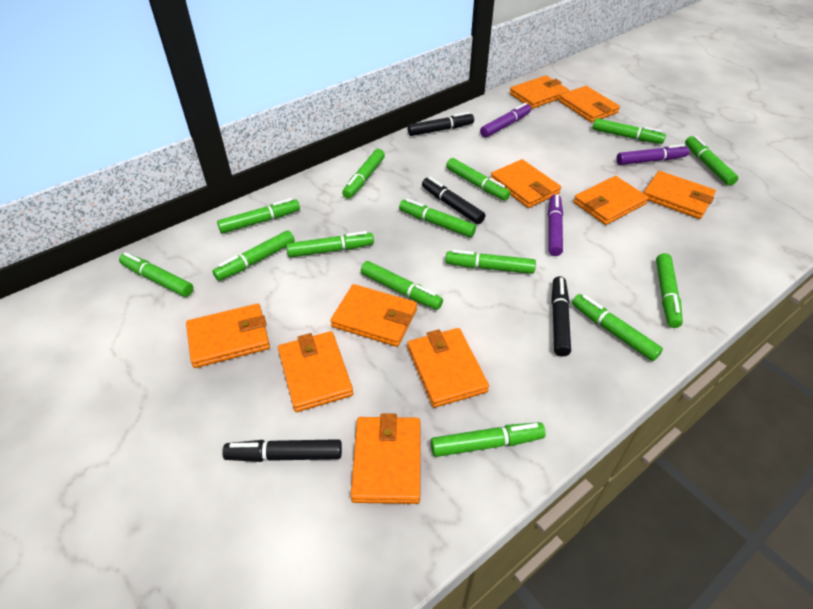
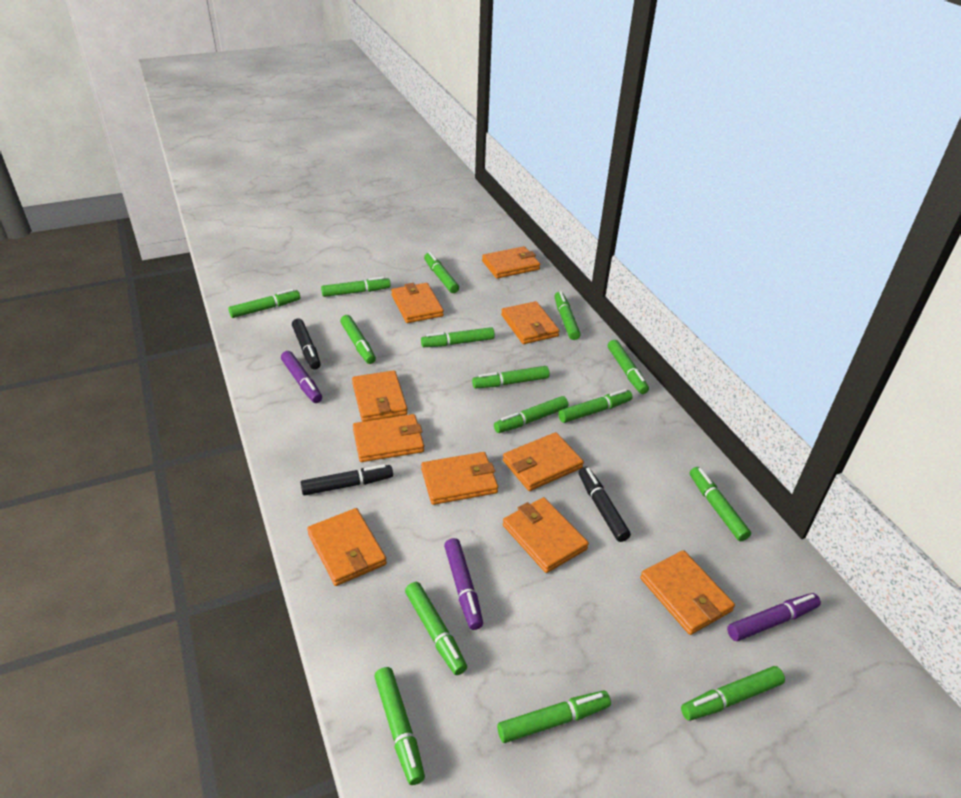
black marker: 4 -> 3
green marker: 14 -> 15

